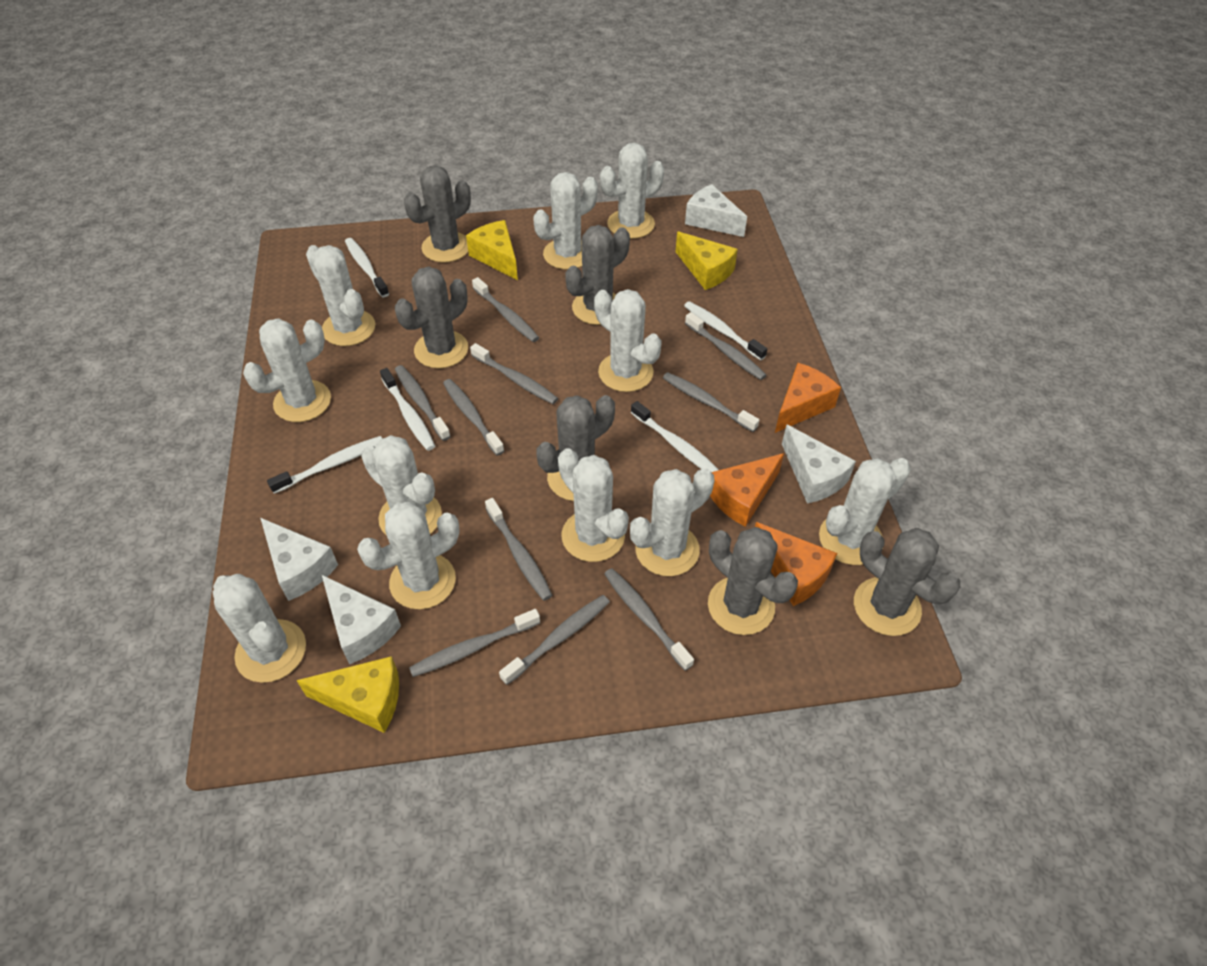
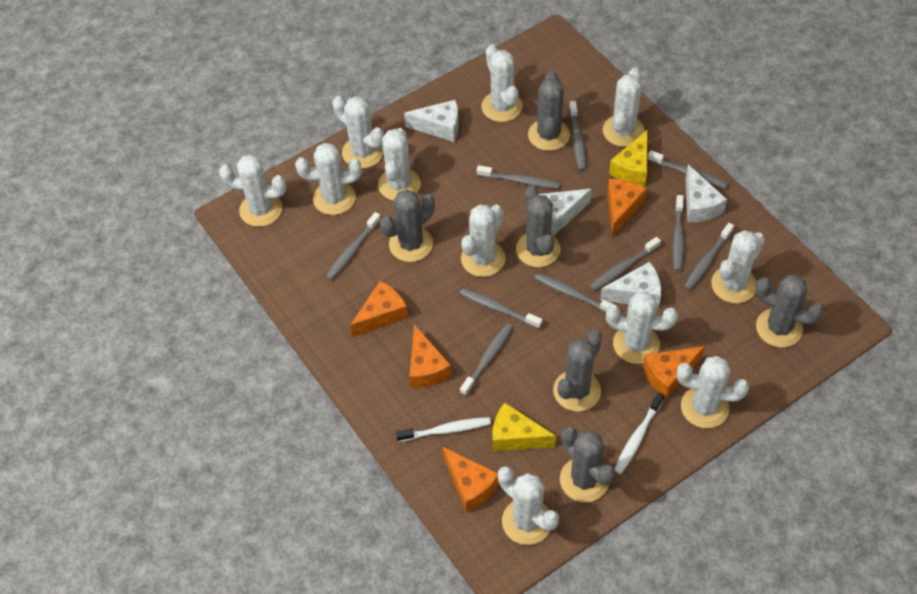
orange cheese: 3 -> 5
white toothbrush: 5 -> 2
yellow cheese: 3 -> 2

